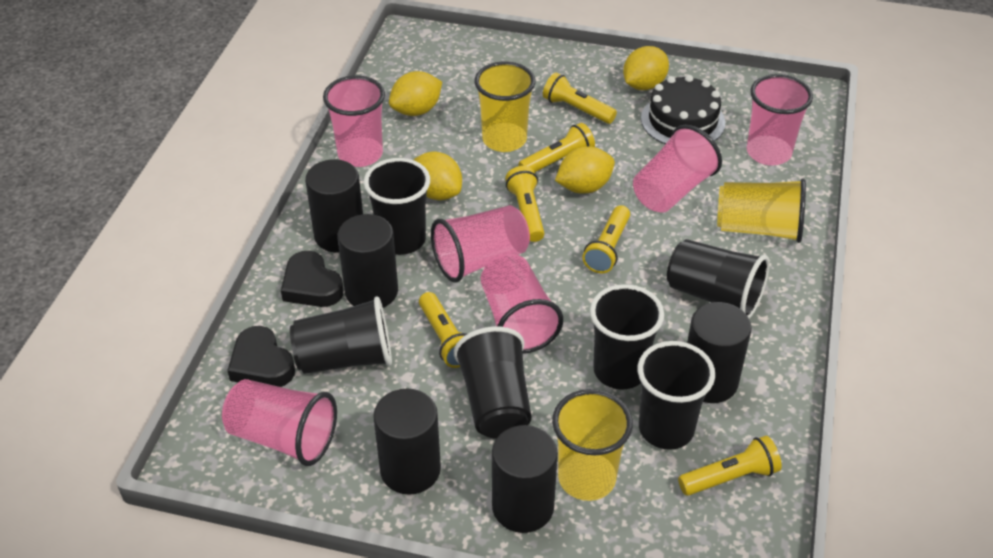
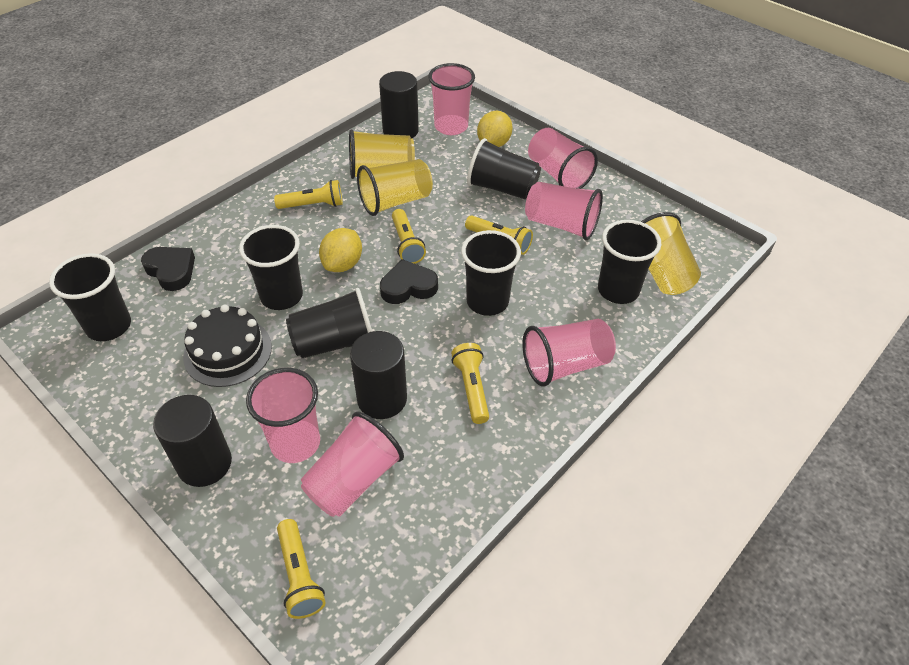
black cylinder: 5 -> 3
yellow flashlight: 6 -> 5
yellow lemon: 4 -> 2

